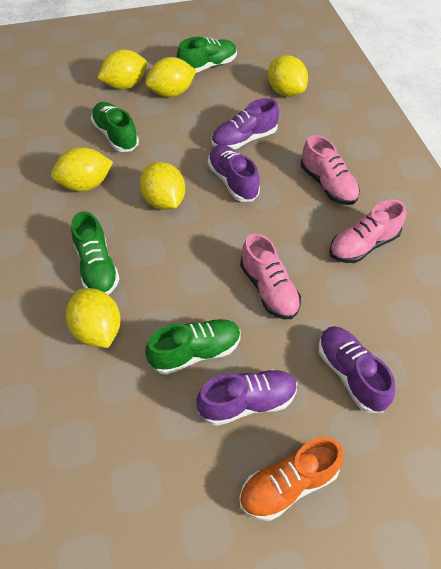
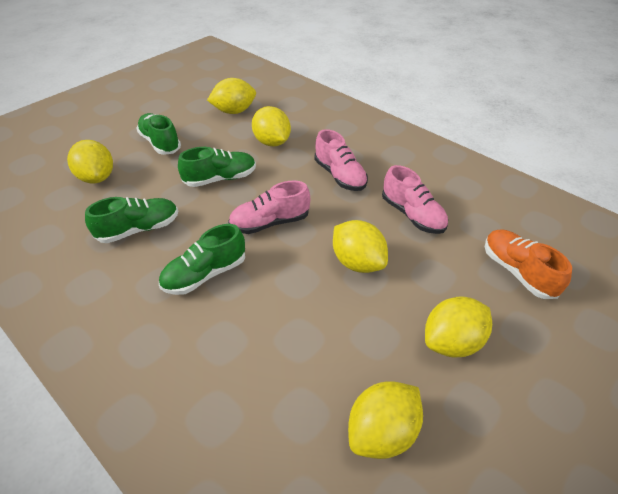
purple shoe: 4 -> 0

